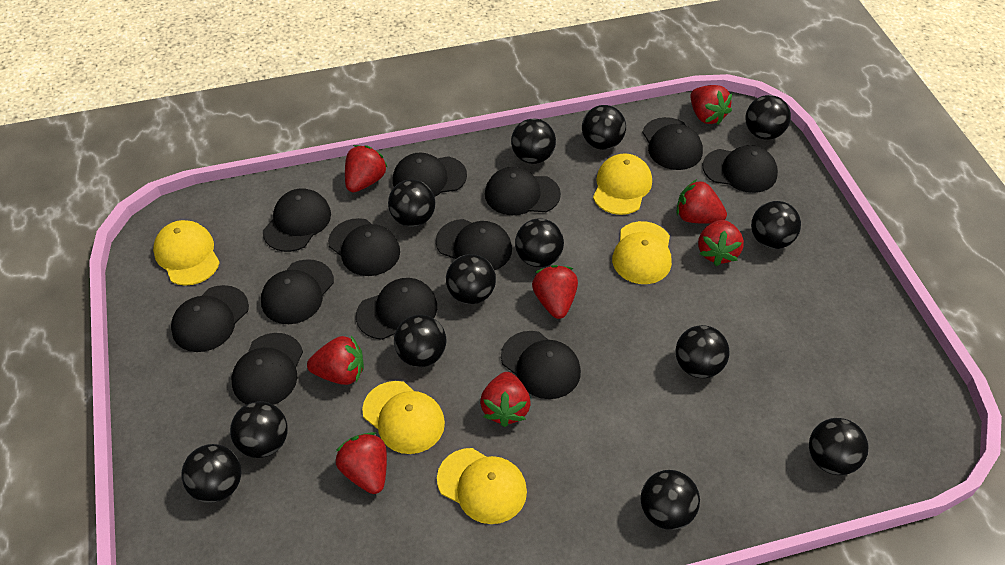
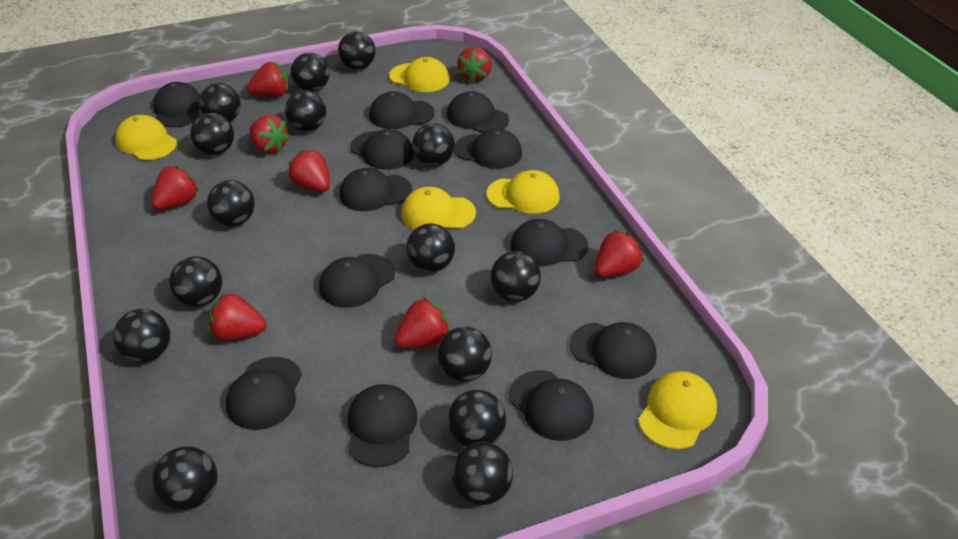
black ball: 13 -> 15

